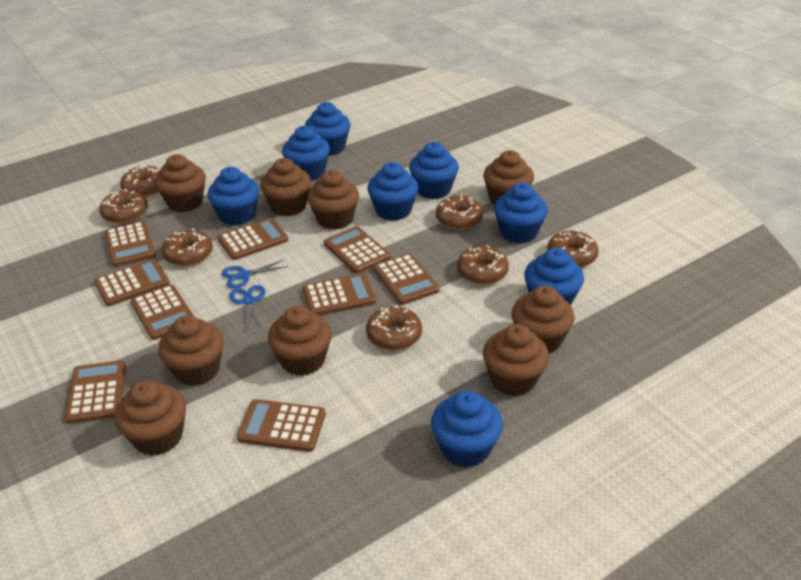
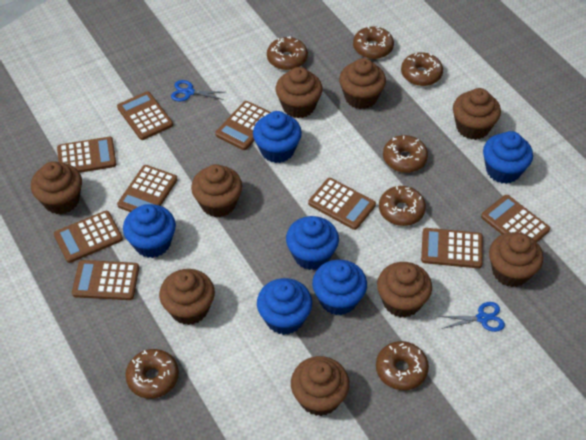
blue cupcake: 8 -> 6

